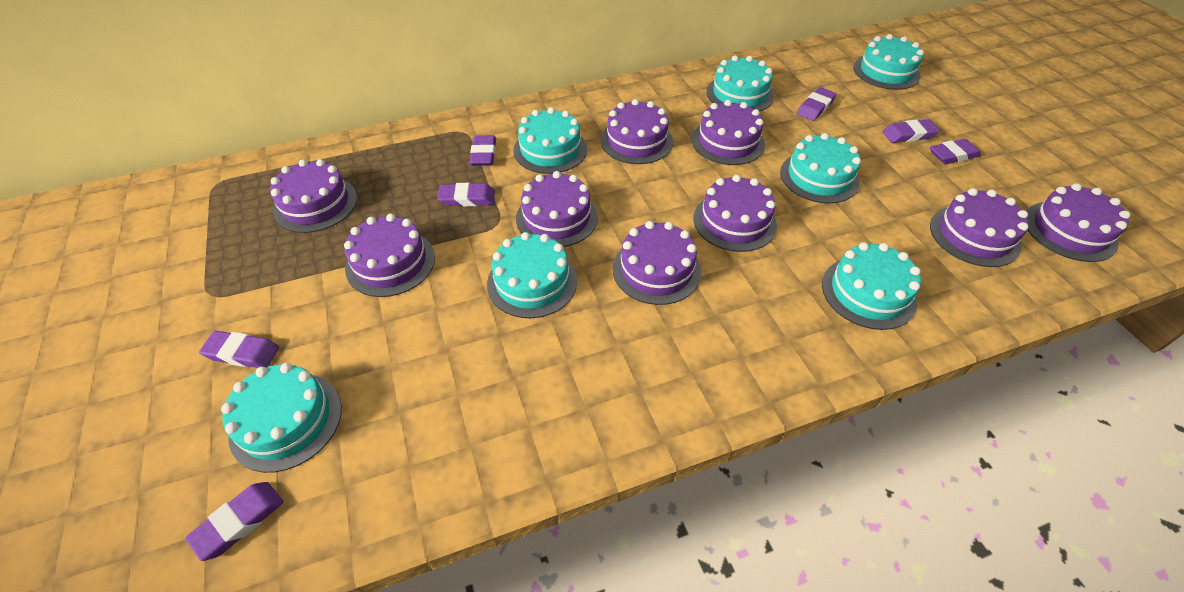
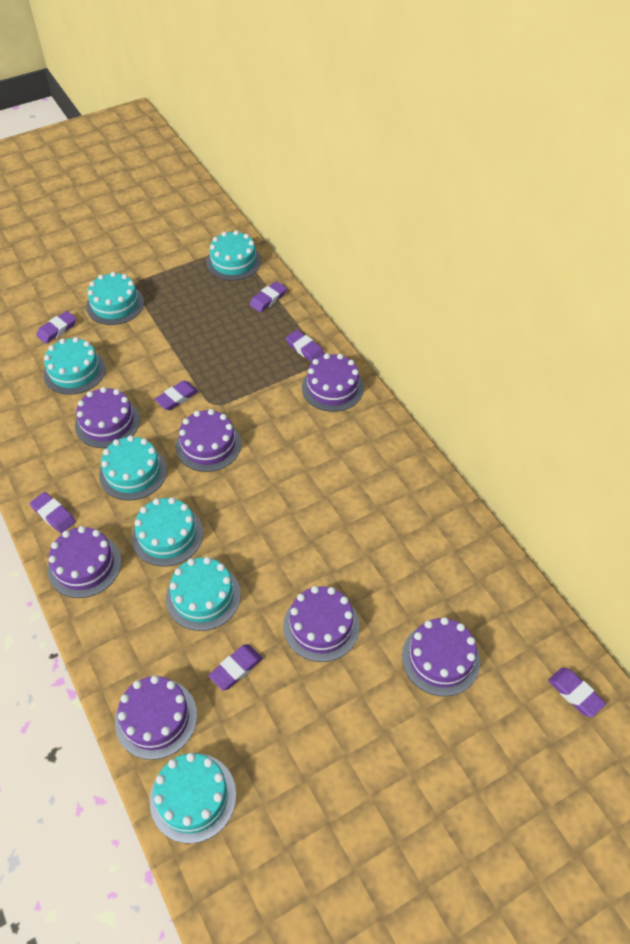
purple cake: 9 -> 7

